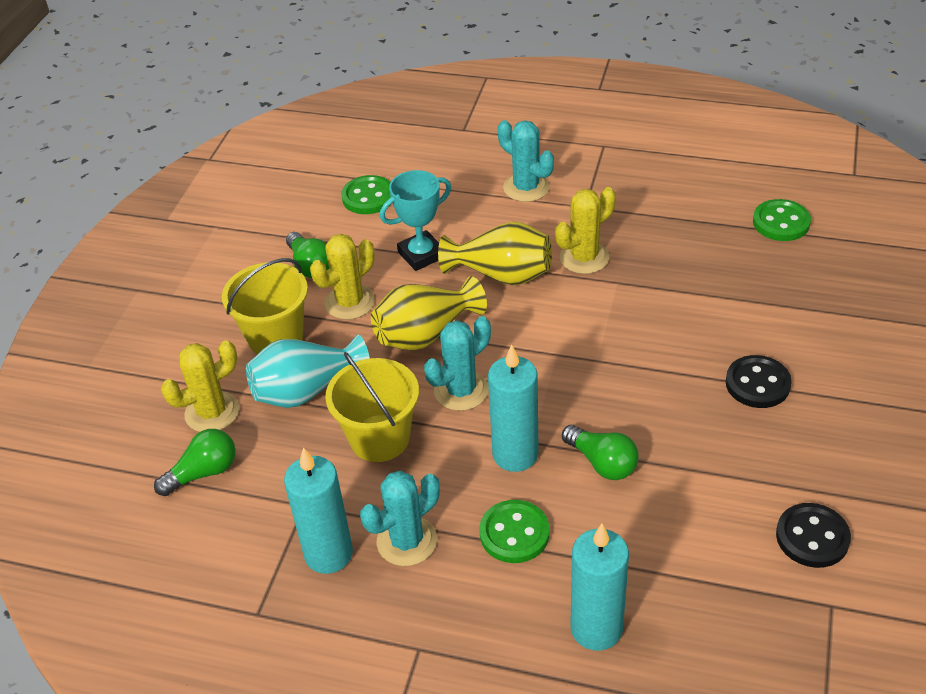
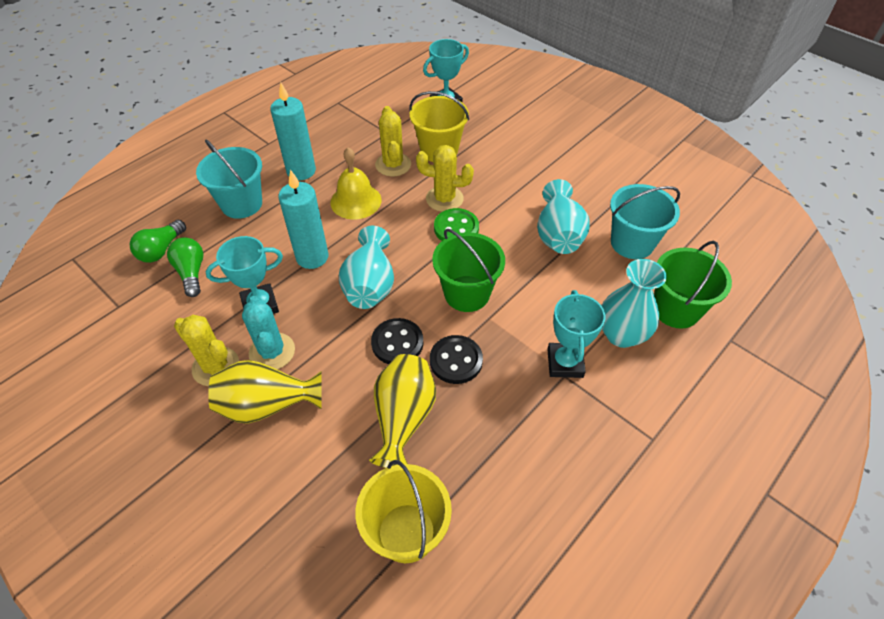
green bucket: 0 -> 2
green button: 3 -> 1
green light bulb: 3 -> 2
turquoise bucket: 0 -> 2
turquoise cactus: 3 -> 1
turquoise candle: 3 -> 2
turquoise trophy: 1 -> 3
turquoise vase: 1 -> 3
yellow bell: 0 -> 1

